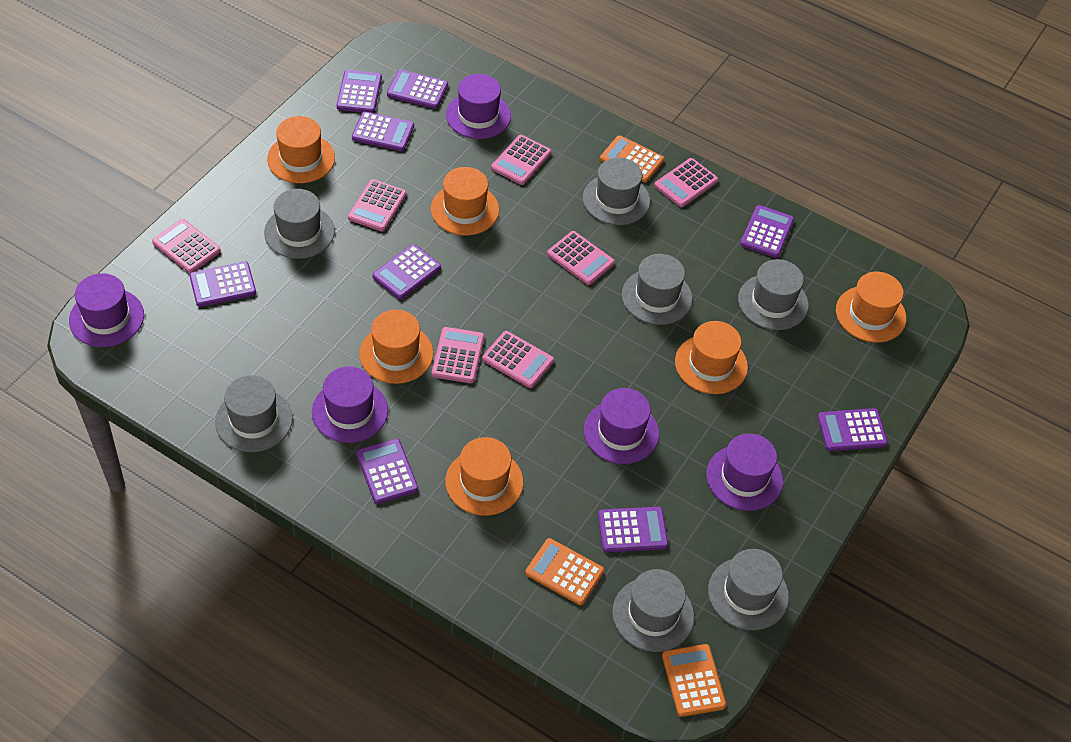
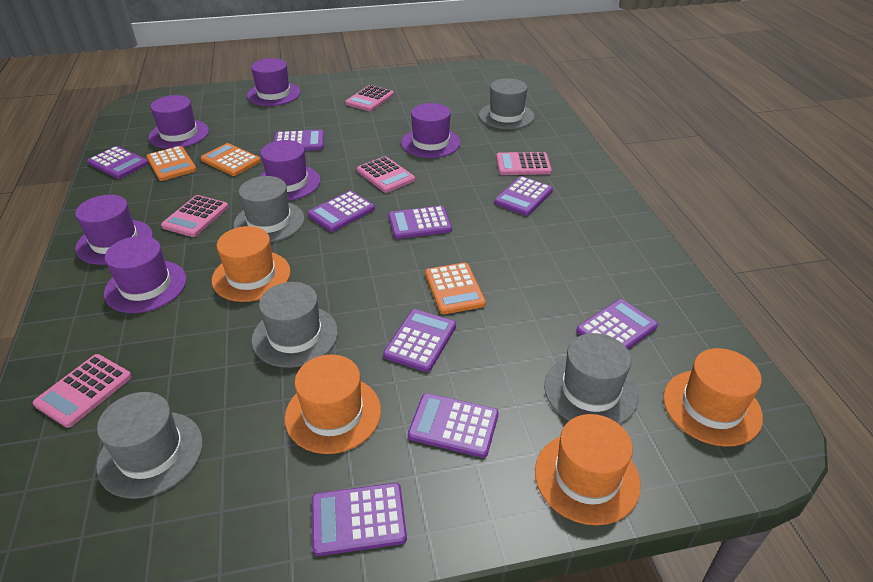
grey hat: 7 -> 5
orange hat: 6 -> 4
pink calculator: 7 -> 5
purple hat: 5 -> 6

